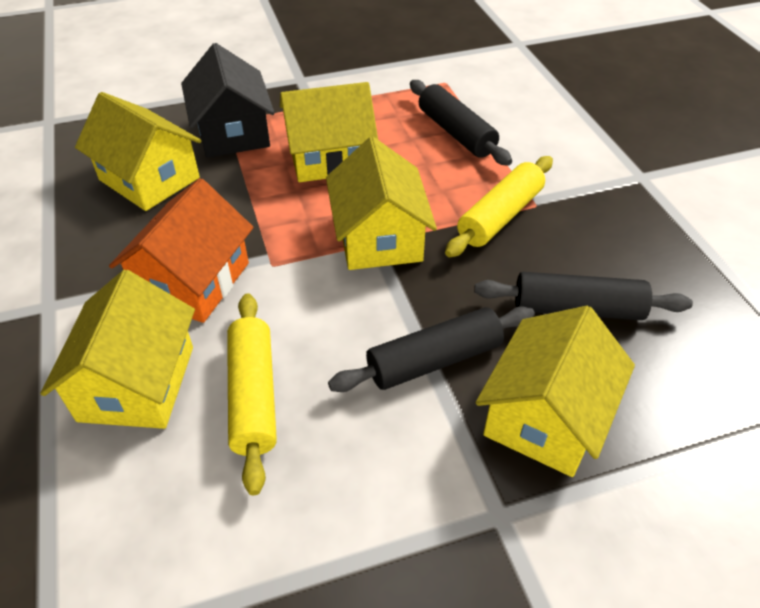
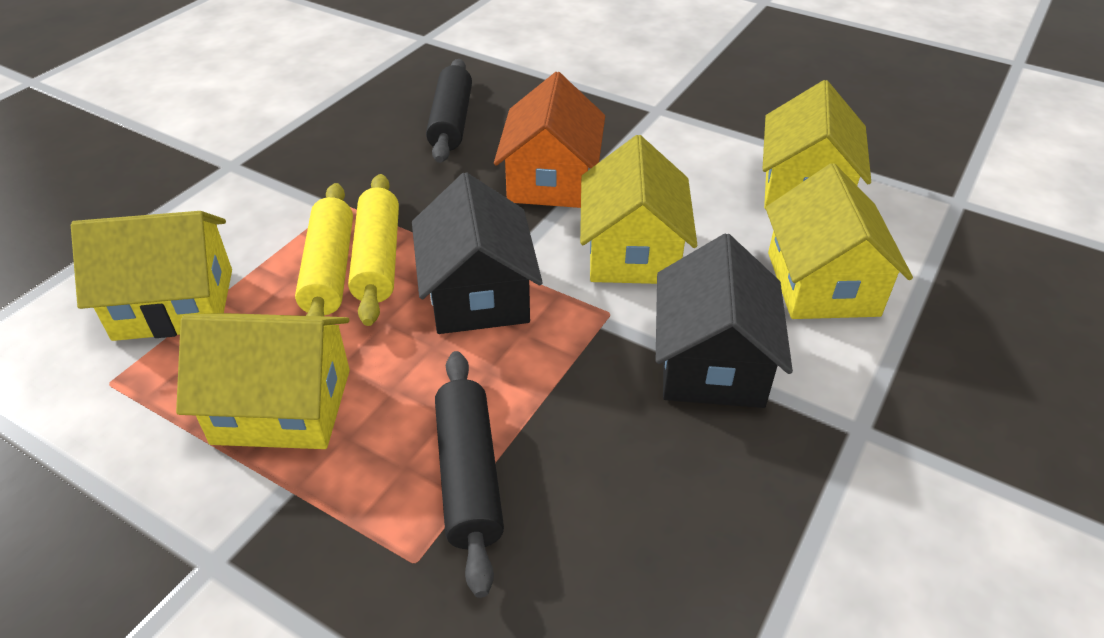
black house: 1 -> 2
black rolling pin: 3 -> 2

